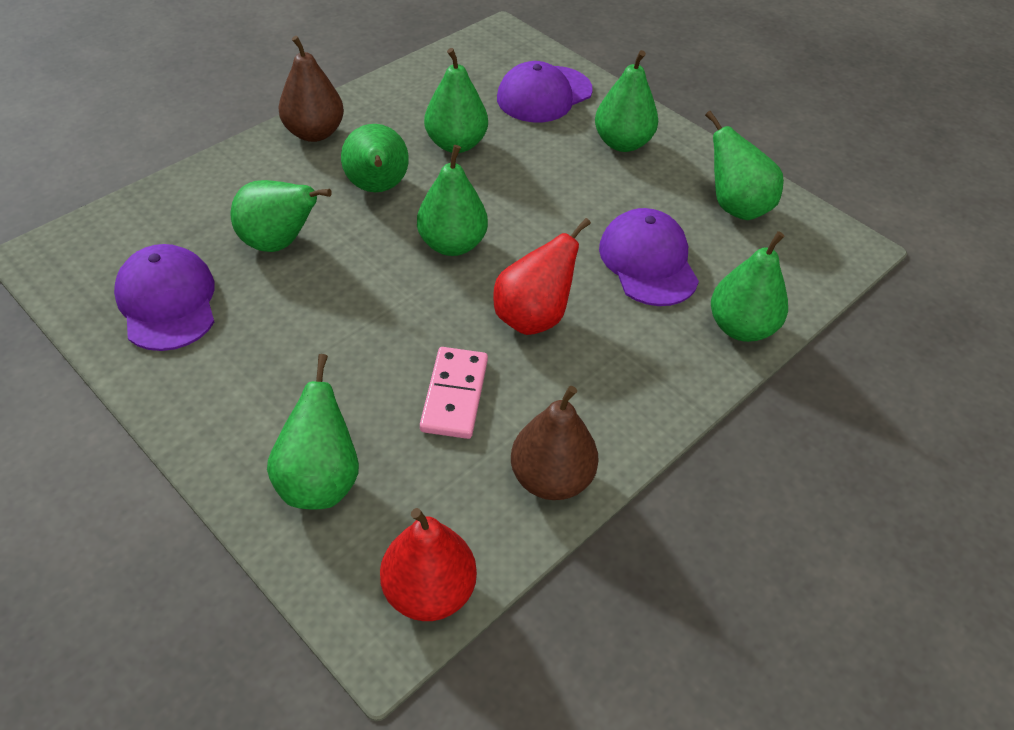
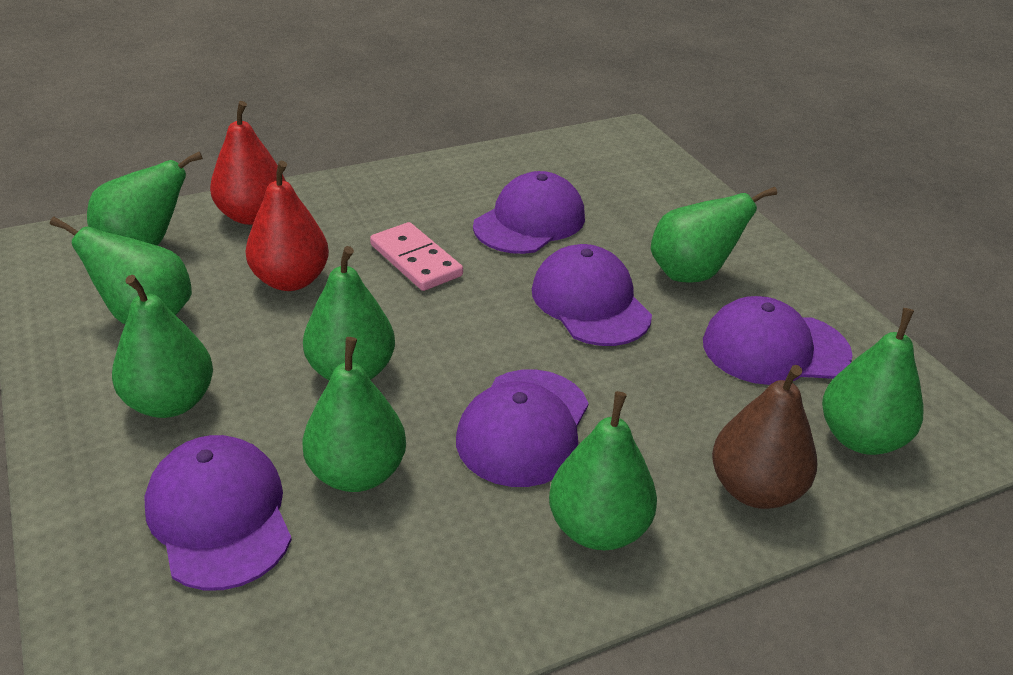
brown pear: 2 -> 1
purple cap: 3 -> 5

